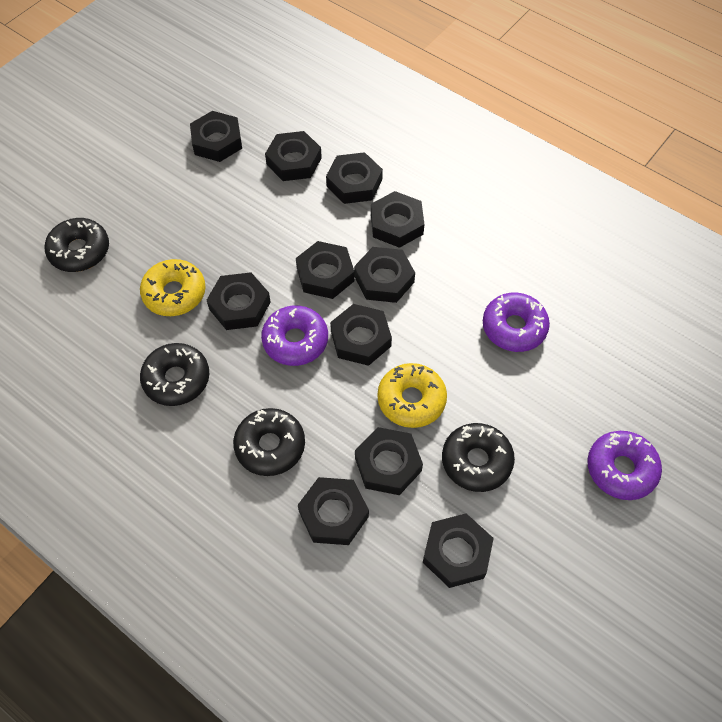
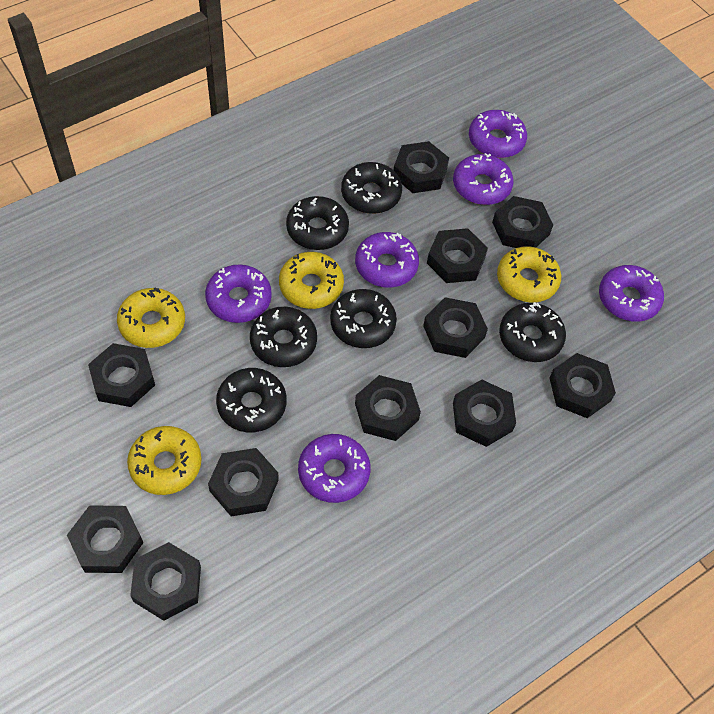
black donut: 4 -> 6
purple donut: 3 -> 6
yellow donut: 2 -> 4

